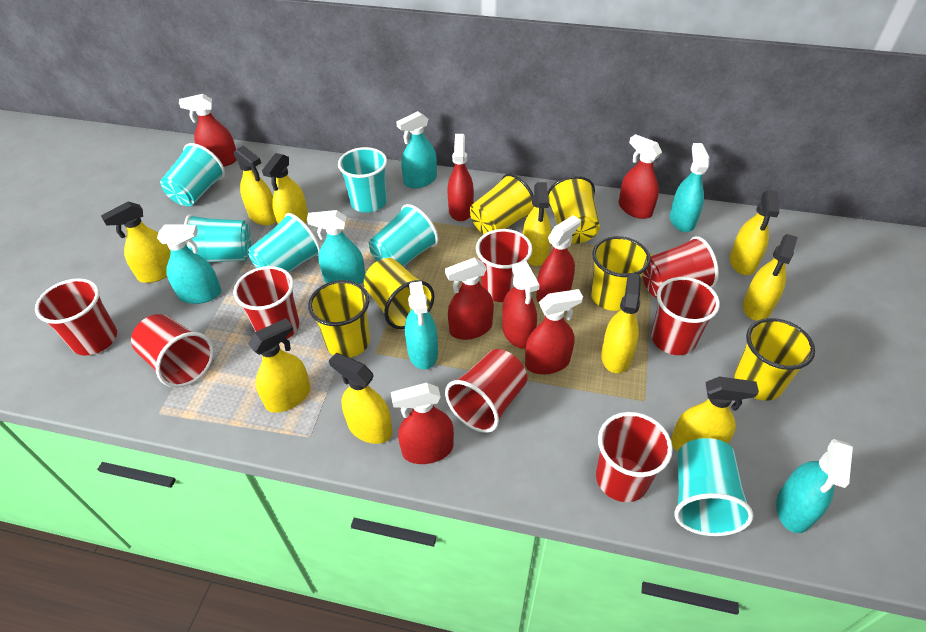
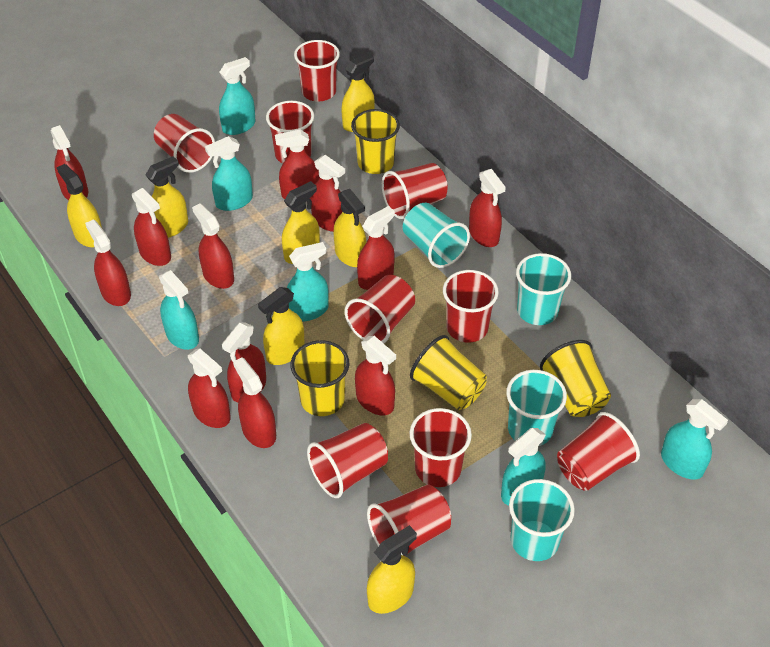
red cup: 8 -> 10
red spray bottle: 8 -> 12
turquoise cup: 6 -> 4
yellow cup: 6 -> 4
yellow spray bottle: 10 -> 7

